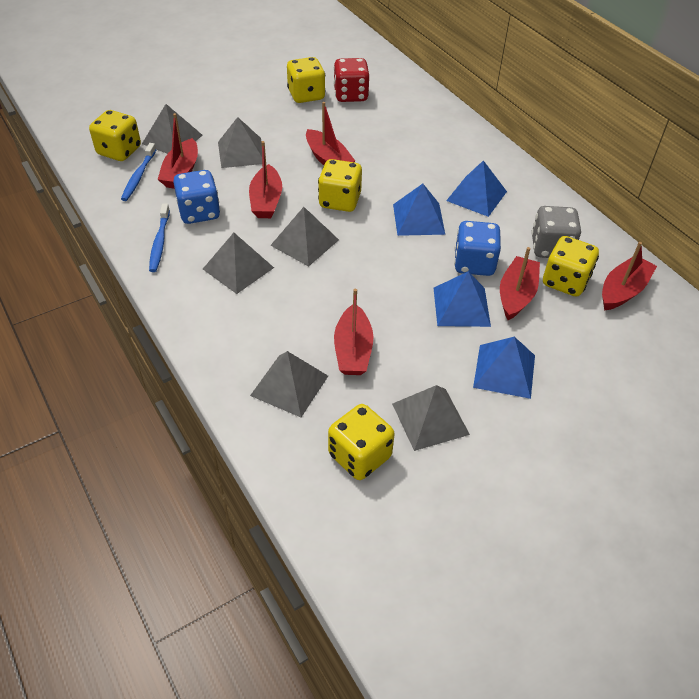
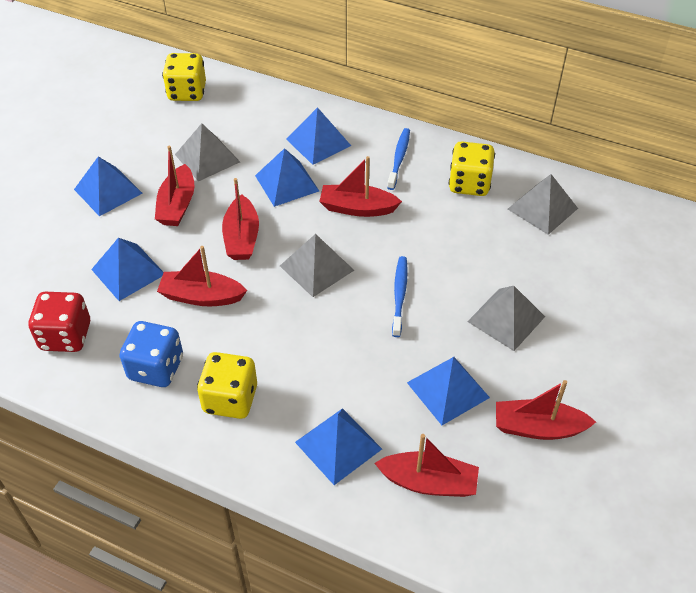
blue dice: 2 -> 1
blue pyramid: 4 -> 6
grey dice: 1 -> 0
grey pyramid: 6 -> 4
yellow dice: 5 -> 3

